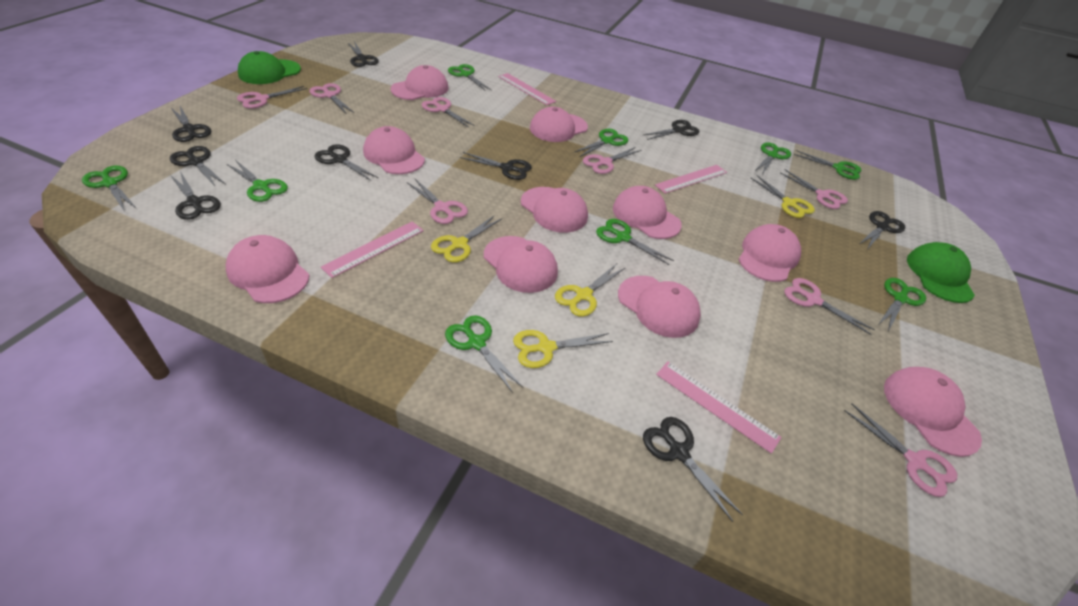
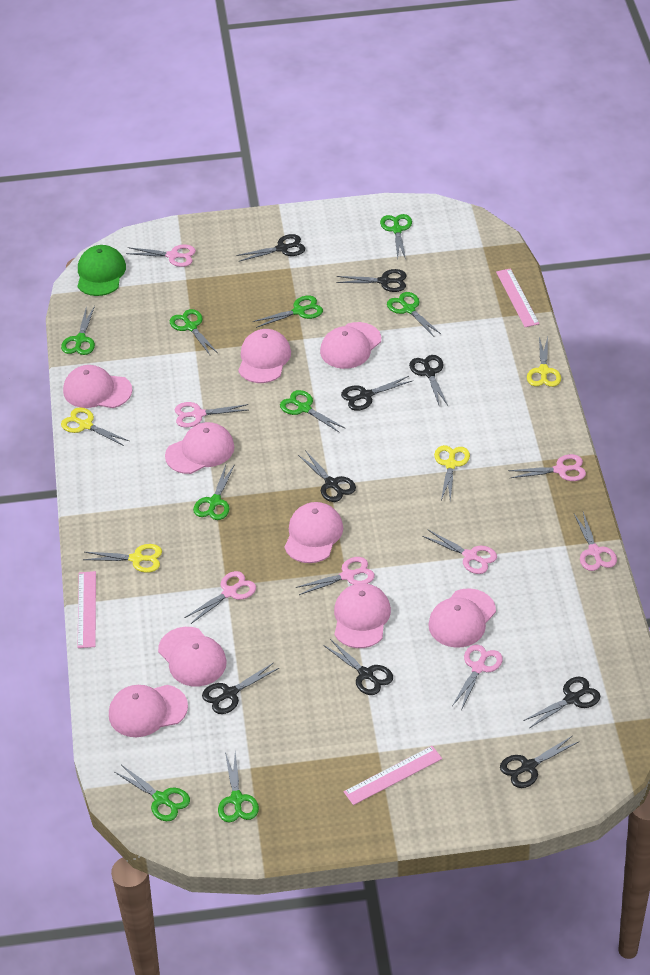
green cap: 2 -> 1
pink cap: 10 -> 9
pink ruler: 4 -> 3

